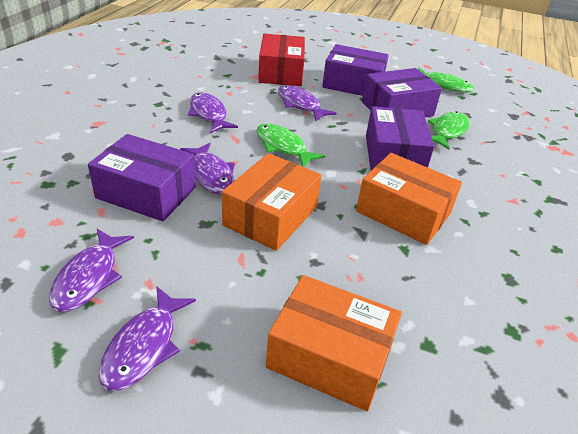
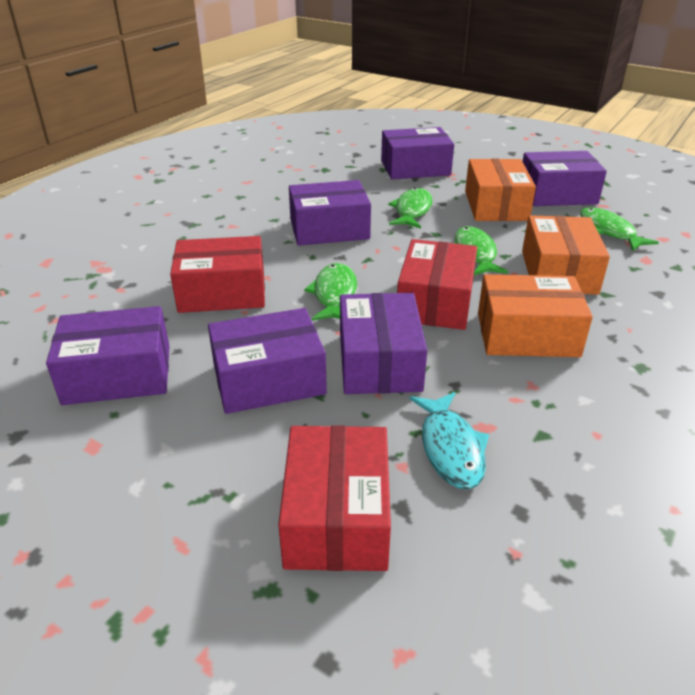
green fish: 3 -> 4
purple box: 4 -> 6
purple fish: 5 -> 0
red box: 1 -> 3
turquoise fish: 0 -> 1

